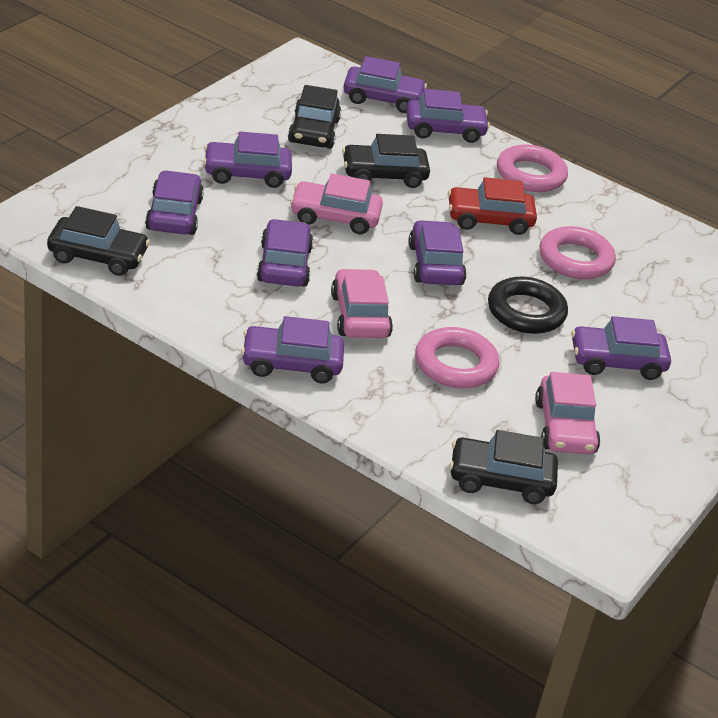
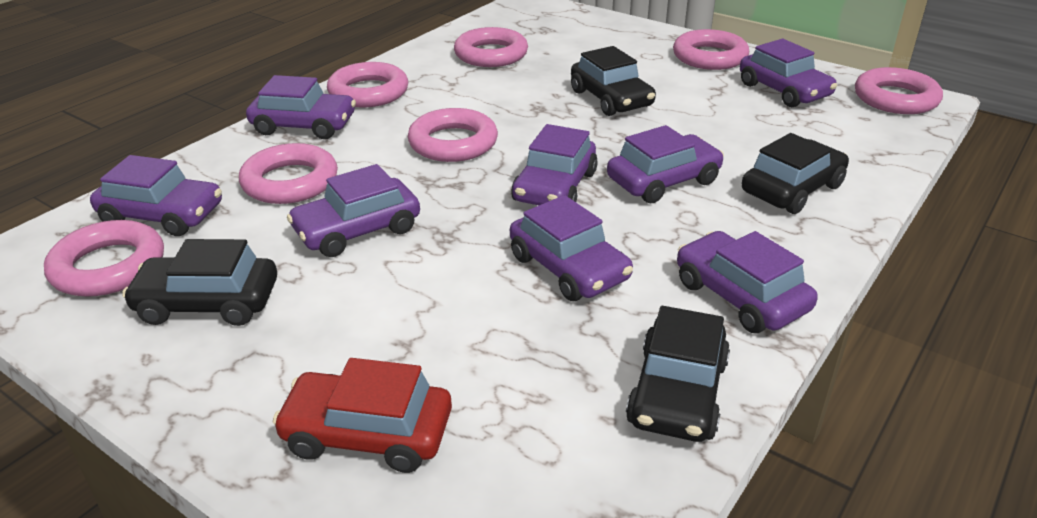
black ring: 1 -> 0
pink car: 3 -> 0
pink ring: 3 -> 7

